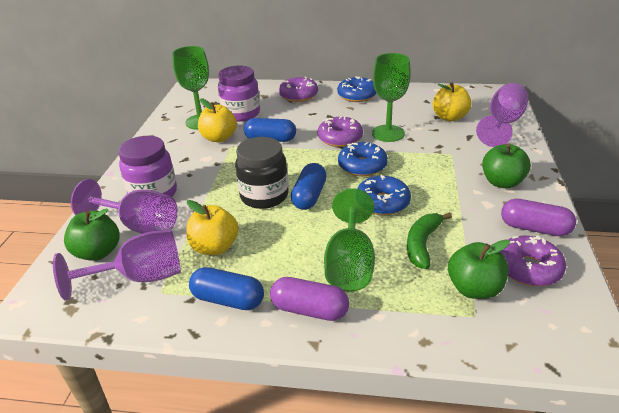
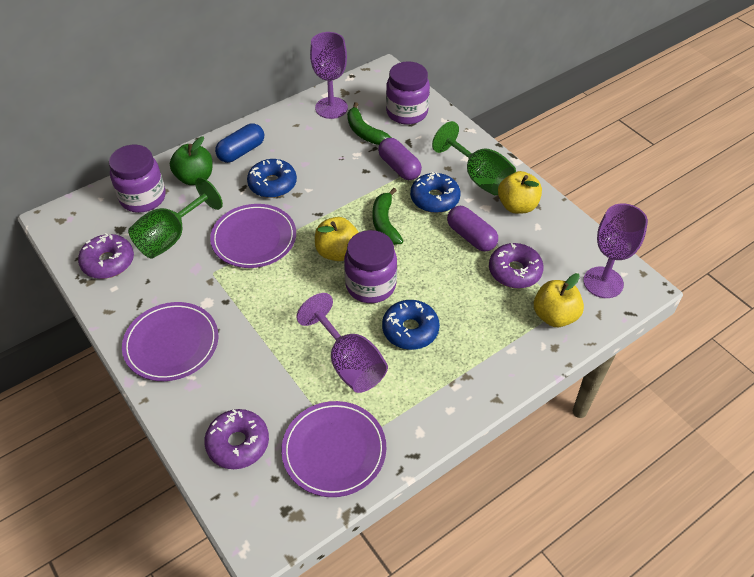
black jar: 1 -> 0
blue capsule: 3 -> 1
green apple: 3 -> 1
green banana: 1 -> 2
green goblet: 3 -> 2
purple jar: 2 -> 3
purple plate: 0 -> 3

